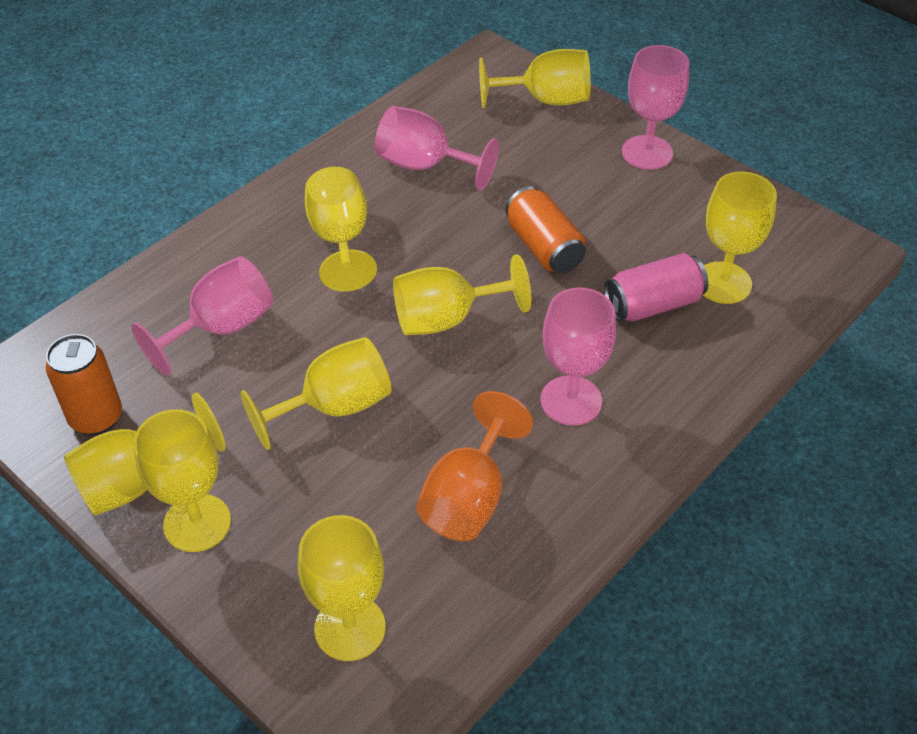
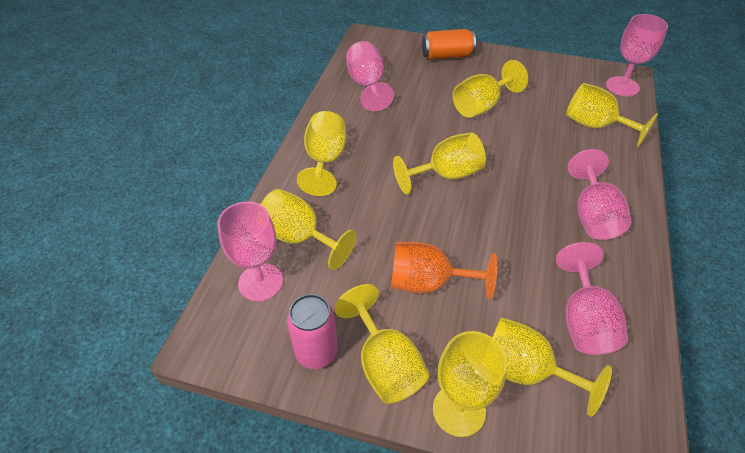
orange can: 2 -> 1
pink goblet: 4 -> 5

